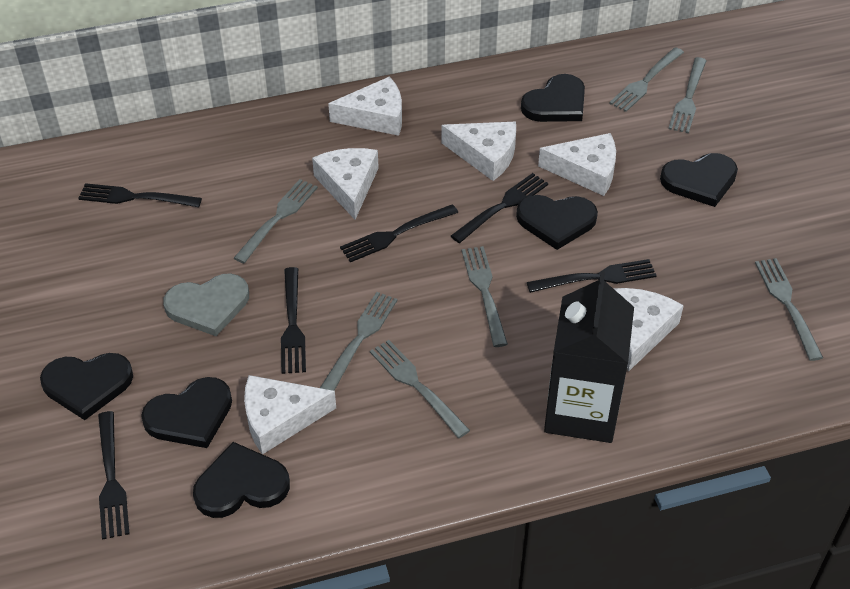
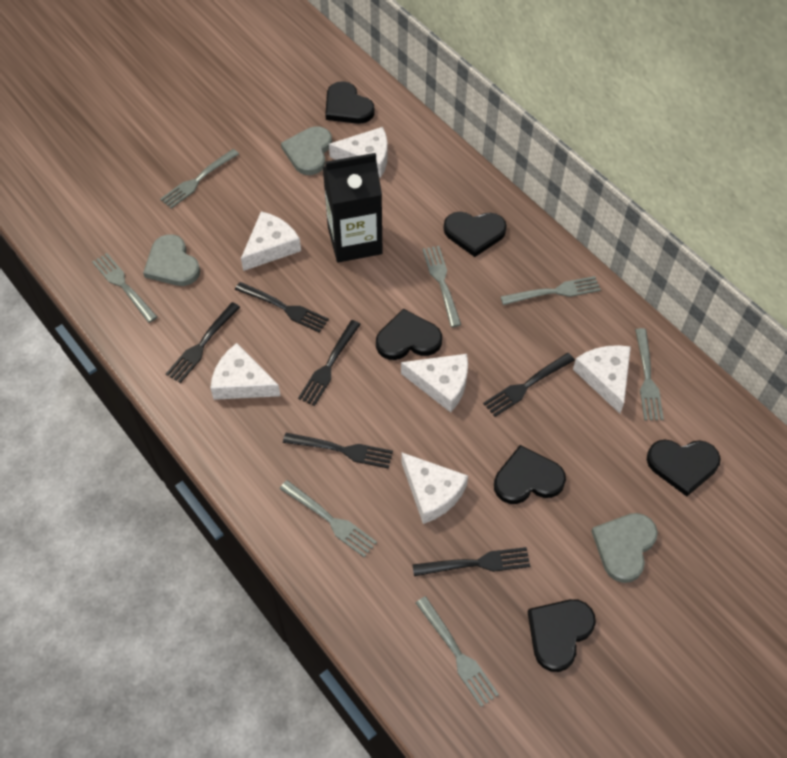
grey heart: 1 -> 3

